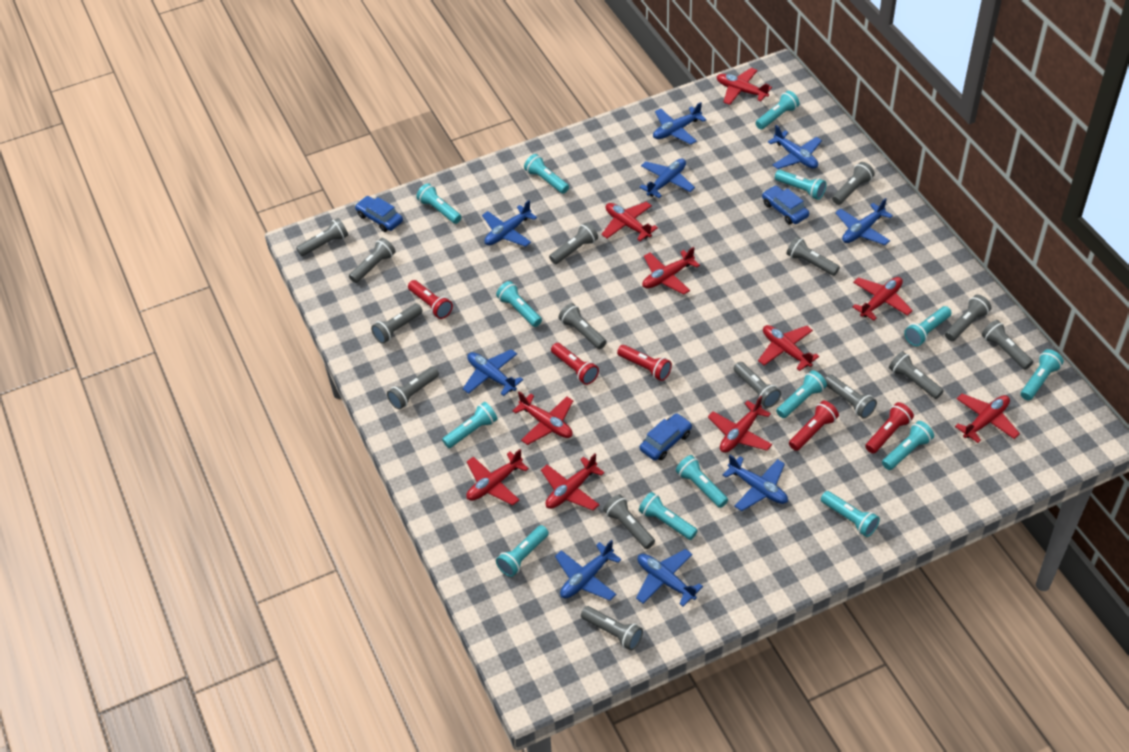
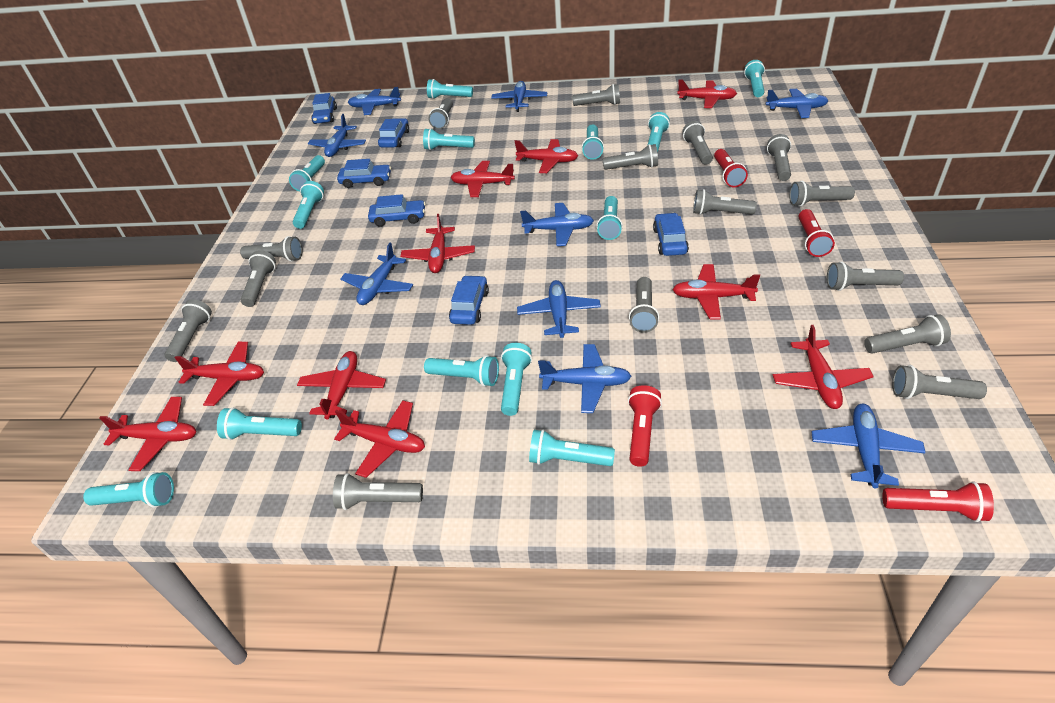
blue car: 3 -> 6
red flashlight: 5 -> 4
turquoise flashlight: 14 -> 13

